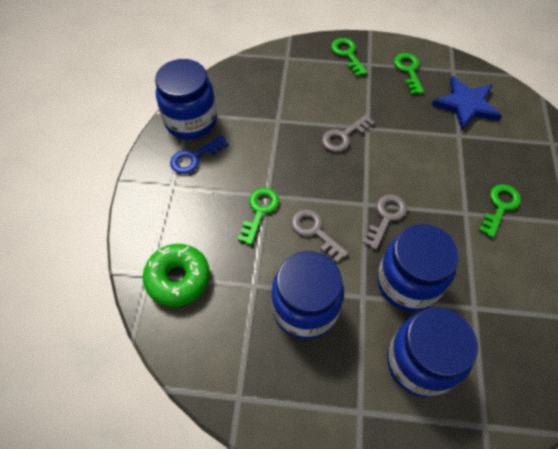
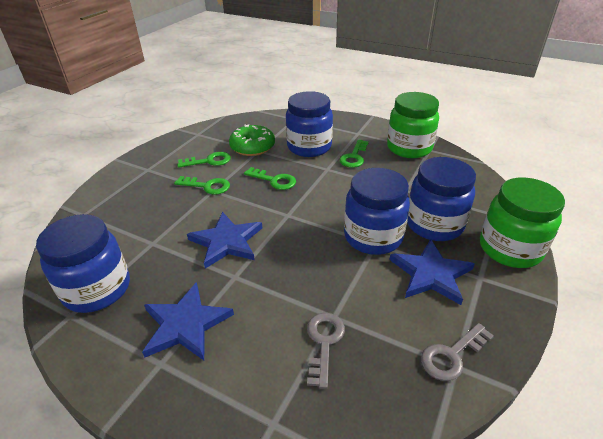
blue key: 1 -> 0
blue star: 1 -> 3
green jar: 0 -> 2
grey key: 3 -> 2

